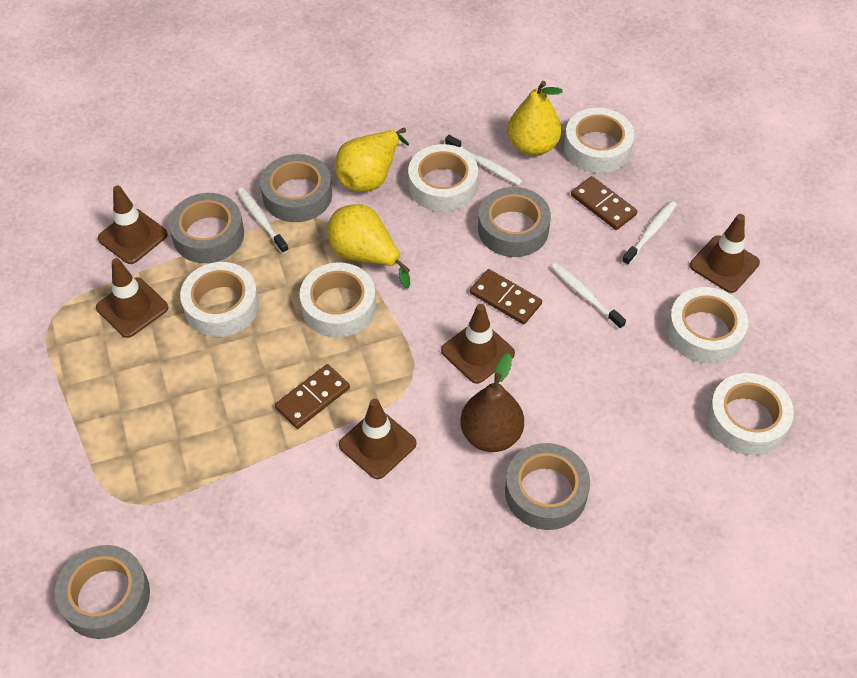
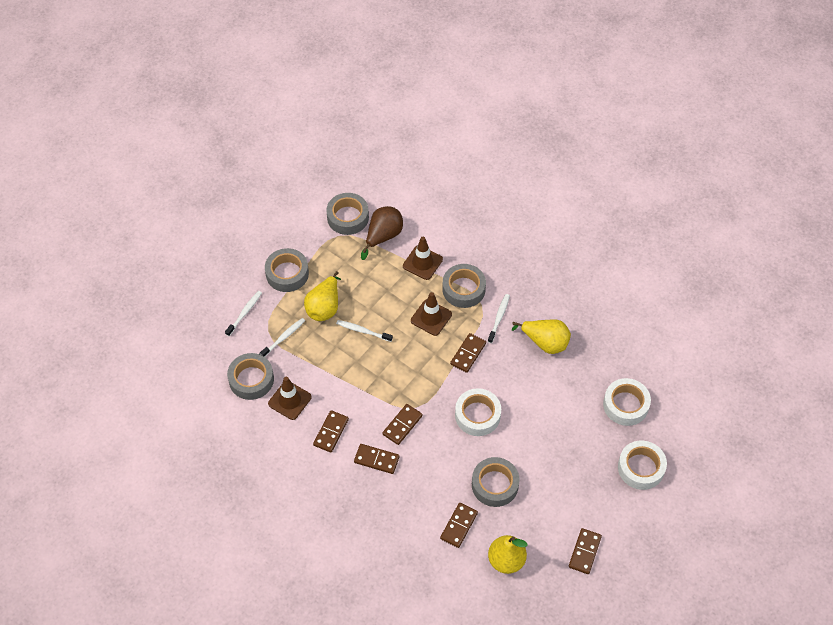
brown domino: 3 -> 6
brown traffic cone: 5 -> 3
white tape: 6 -> 3

